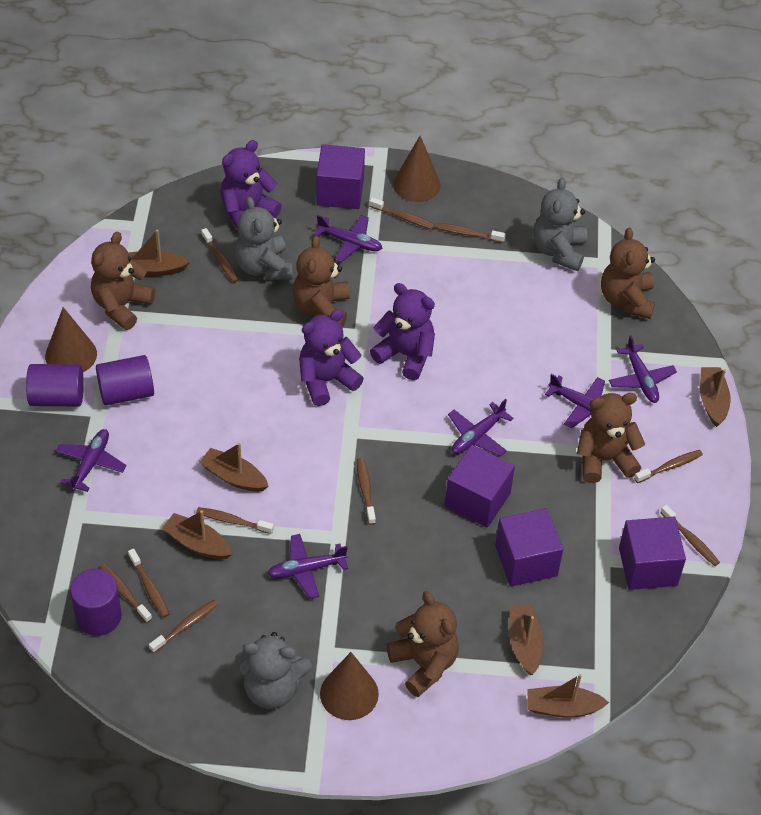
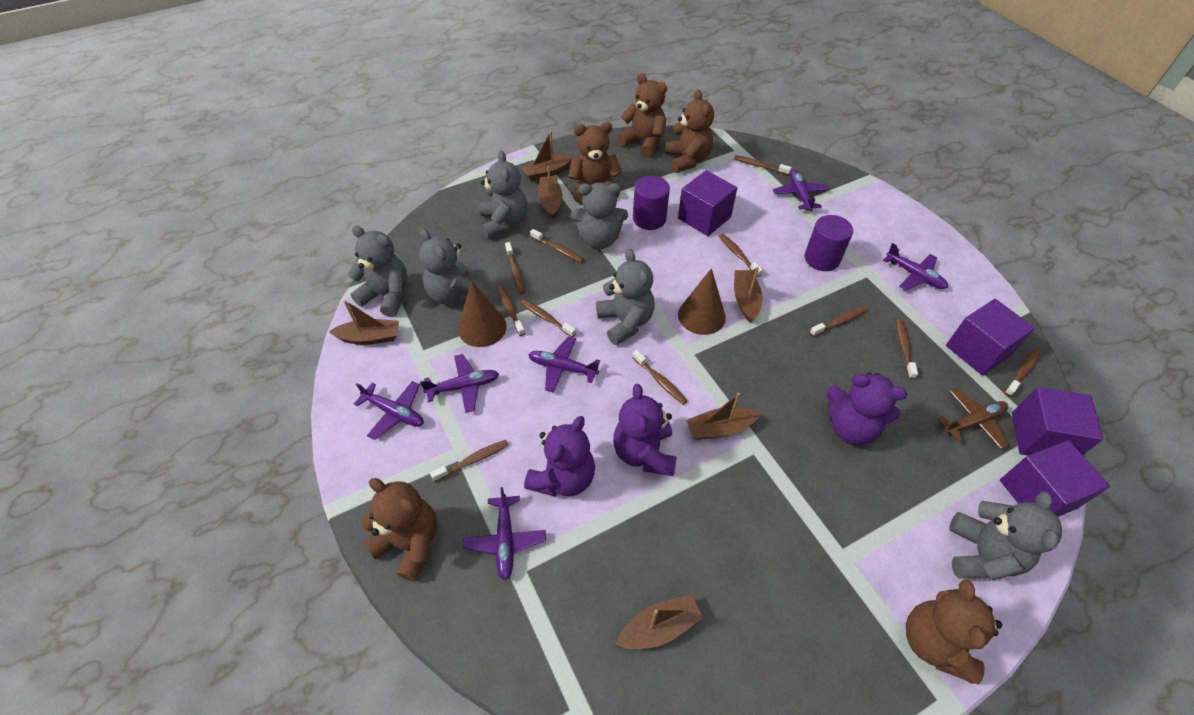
brown cone: 3 -> 2
brown plane: 0 -> 1
brown toothbrush: 10 -> 11
grey teddy bear: 3 -> 6
purple cylinder: 3 -> 2

